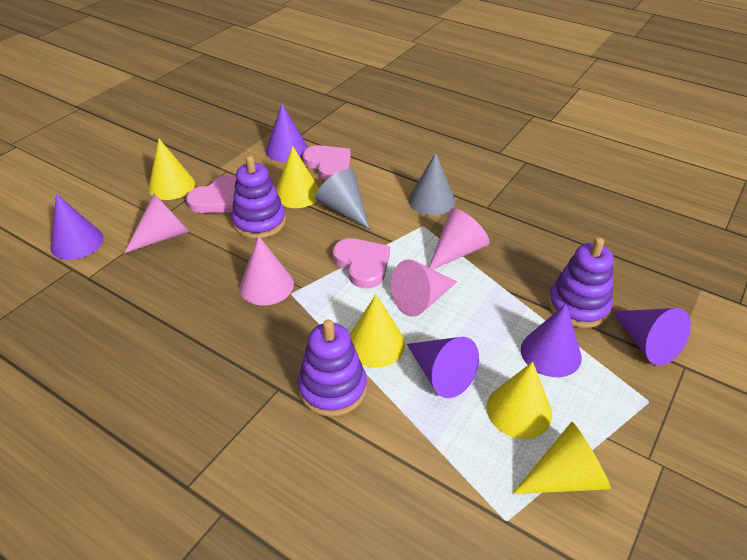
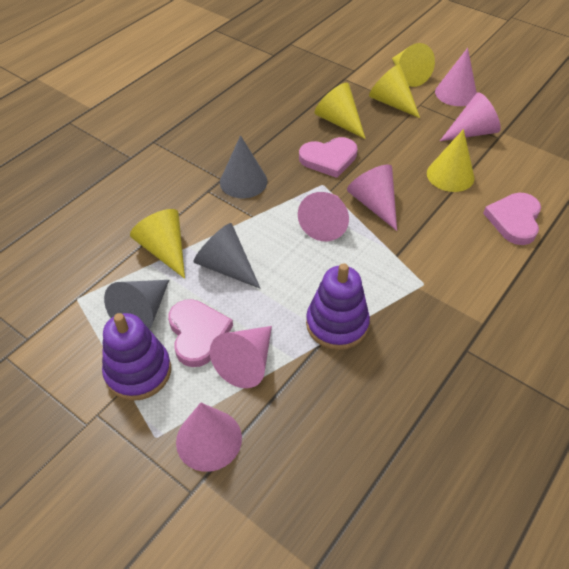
grey cone: 2 -> 3
pink cone: 4 -> 6
purple cone: 5 -> 0
purple stacking toy: 3 -> 2

